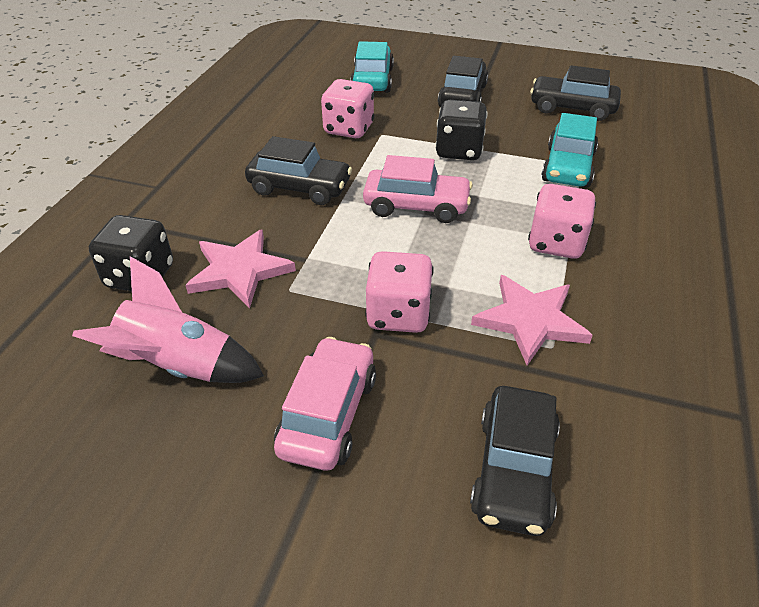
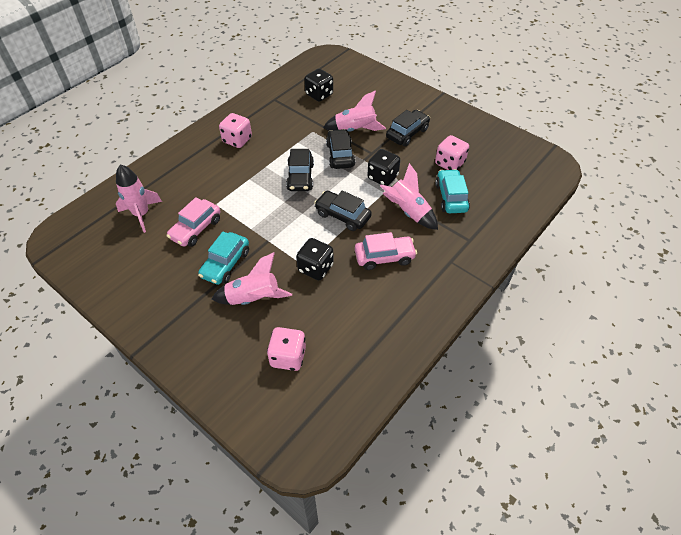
black dice: 2 -> 3
pink rocket: 1 -> 4
pink star: 2 -> 0

